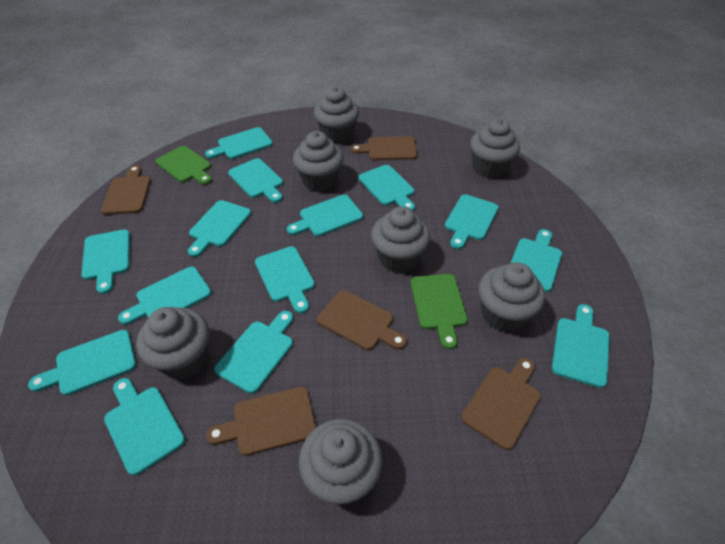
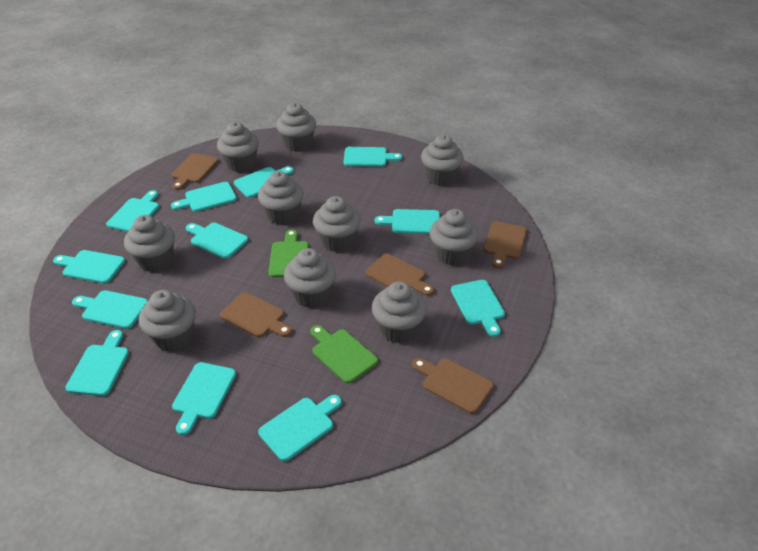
grey cupcake: 7 -> 10
turquoise cutting board: 14 -> 12

